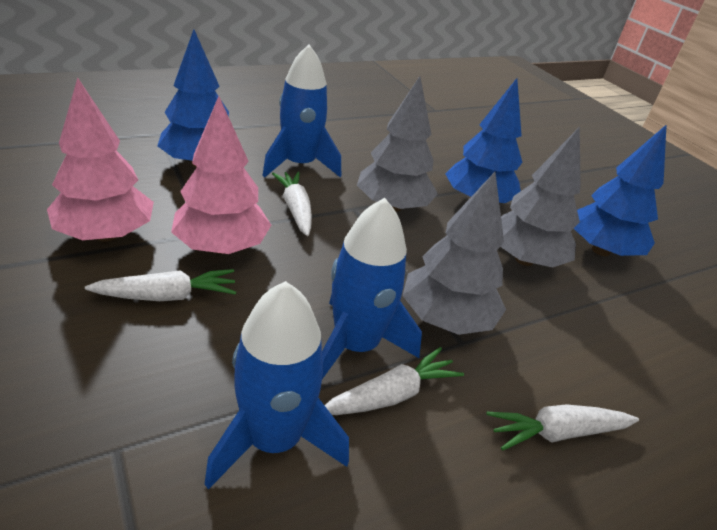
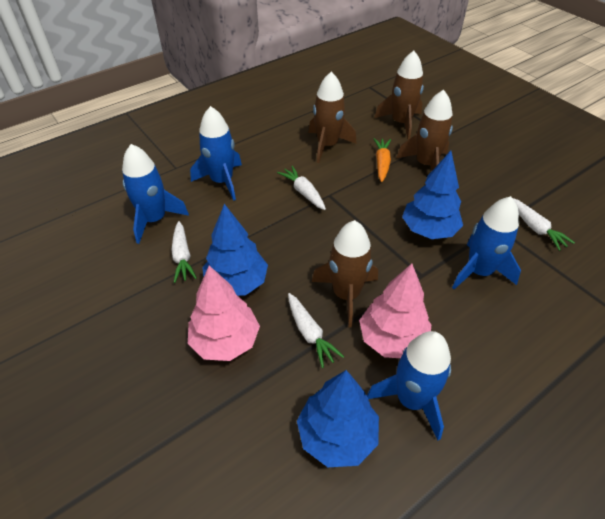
blue rocket: 3 -> 4
brown rocket: 0 -> 4
grey tree: 3 -> 0
orange carrot: 0 -> 1

